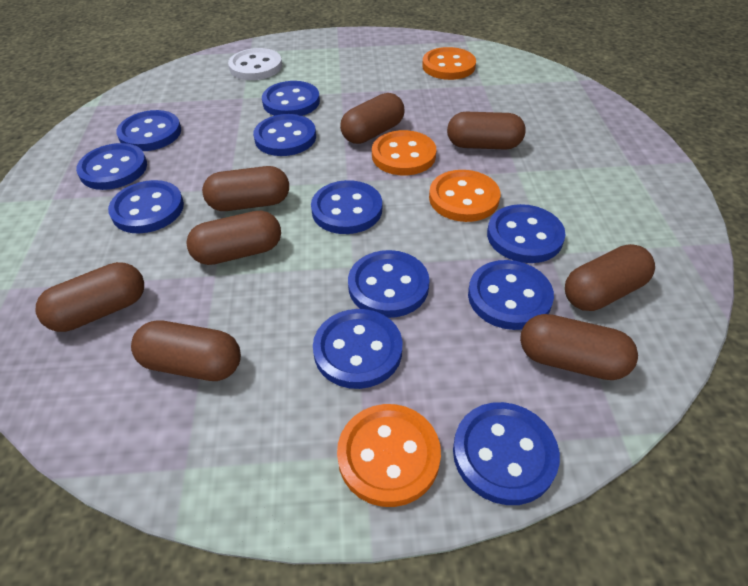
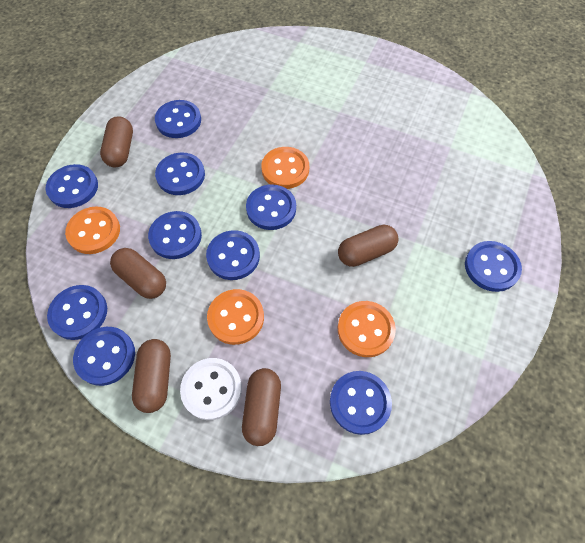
blue button: 11 -> 10
brown capsule: 8 -> 5

